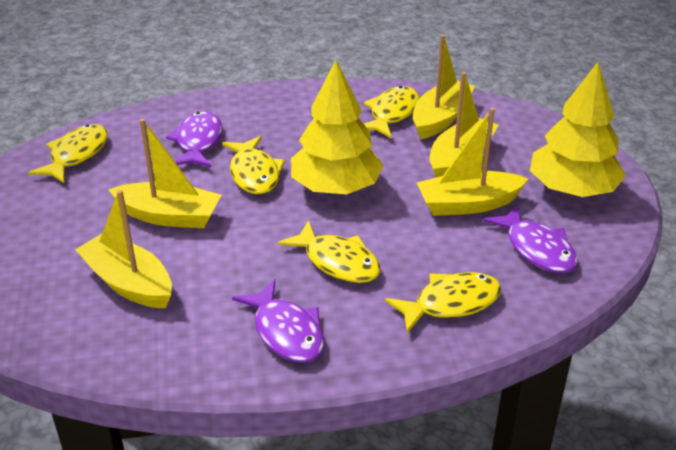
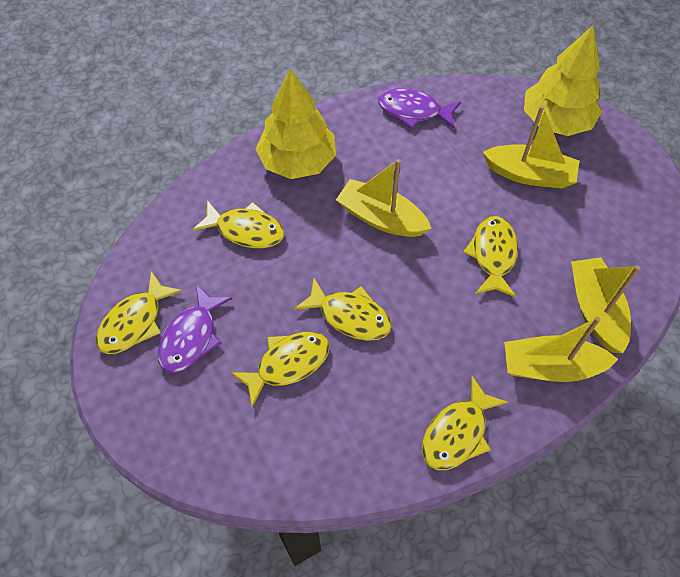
purple fish: 3 -> 2
yellow boat: 5 -> 4
yellow fish: 5 -> 6

